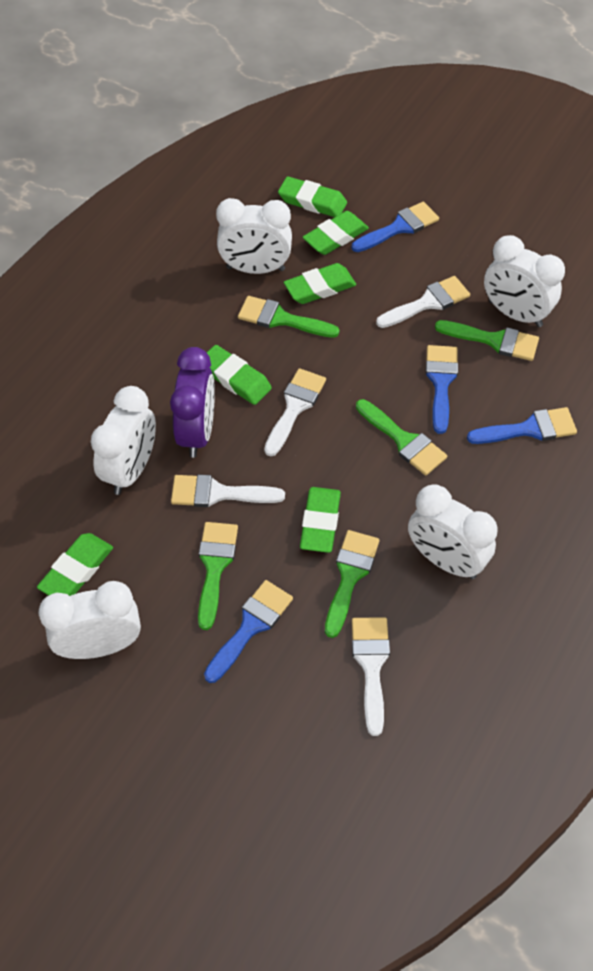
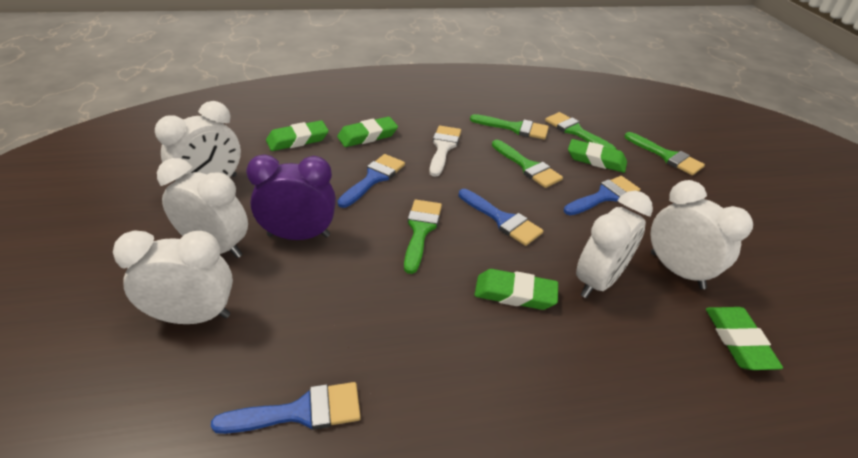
green eraser: 6 -> 5
white brush: 4 -> 1

